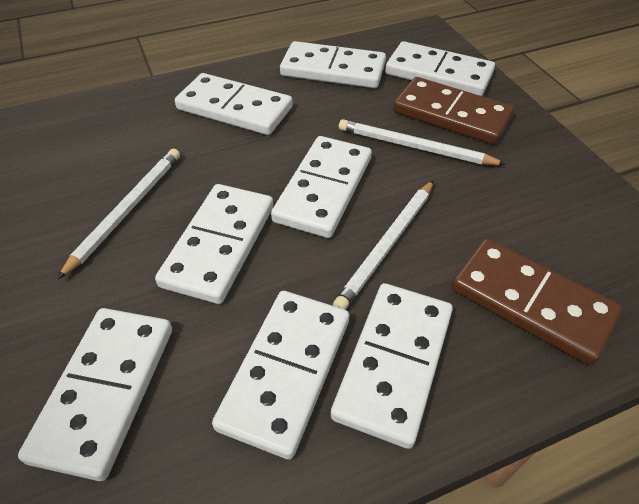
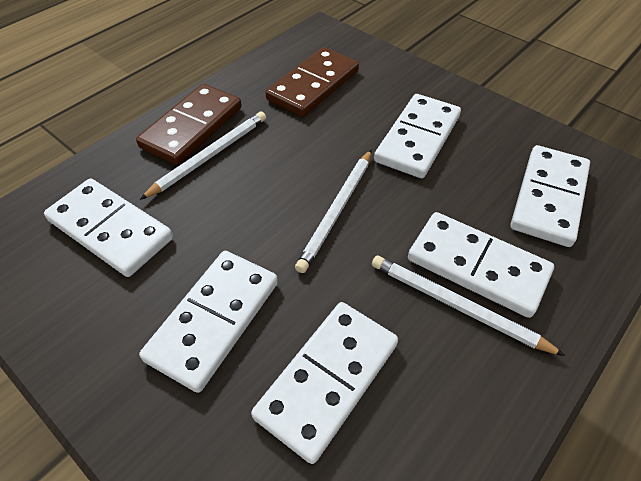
white domino: 8 -> 6

